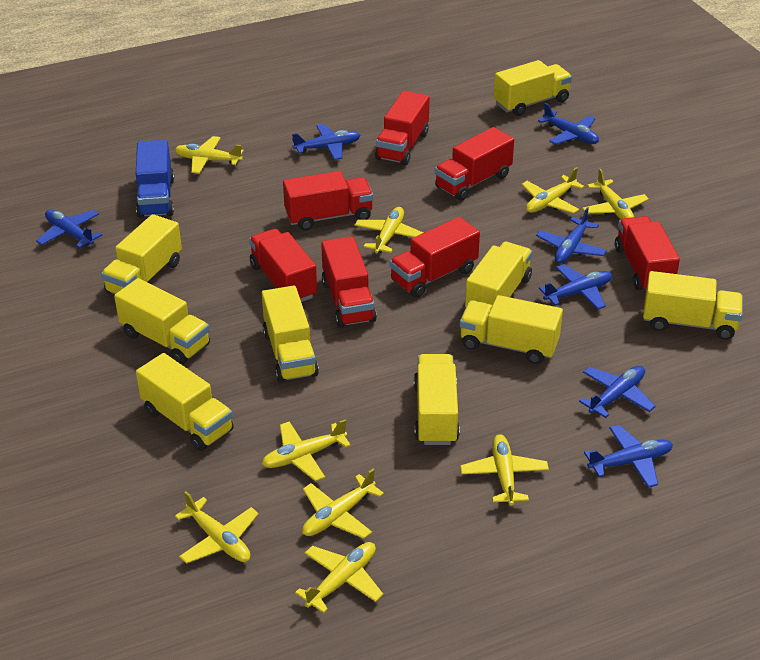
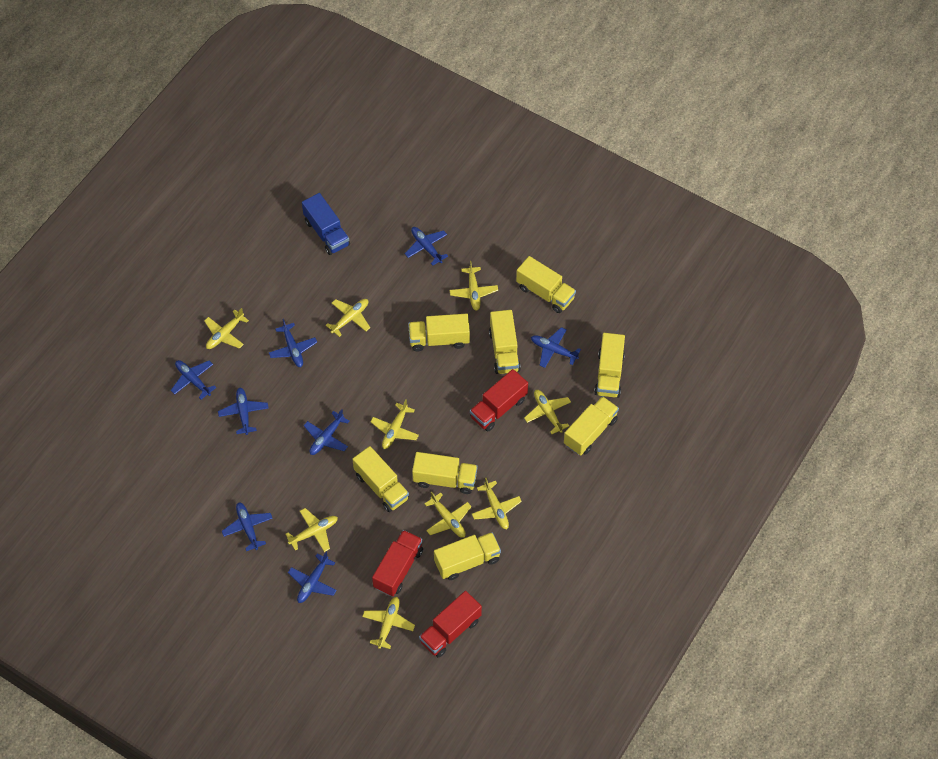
blue plane: 7 -> 8
red truck: 7 -> 3
yellow truck: 9 -> 8

